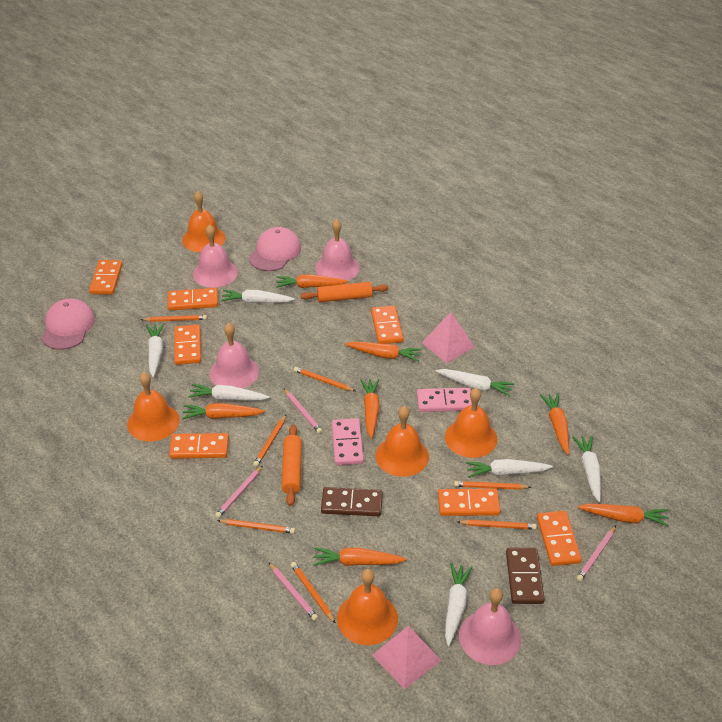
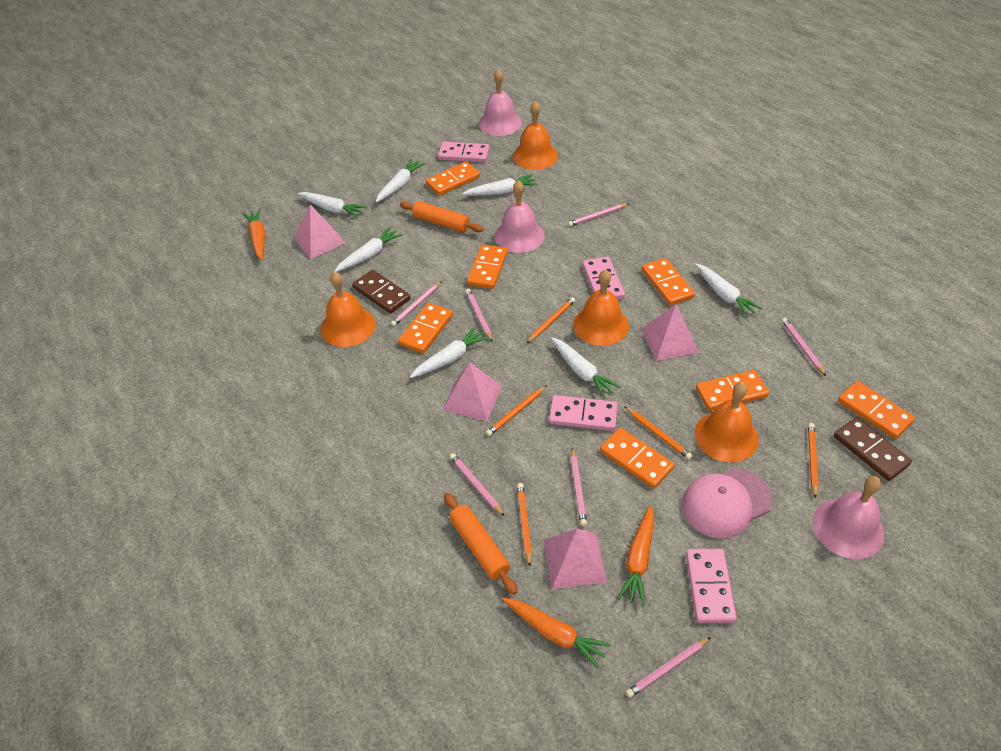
orange bell: 5 -> 4
orange carrot: 7 -> 3
orange pencil: 7 -> 5
pink bell: 4 -> 3
pink cap: 2 -> 1
pink domino: 2 -> 4
pink pencil: 4 -> 7
pink pyramid: 2 -> 4

